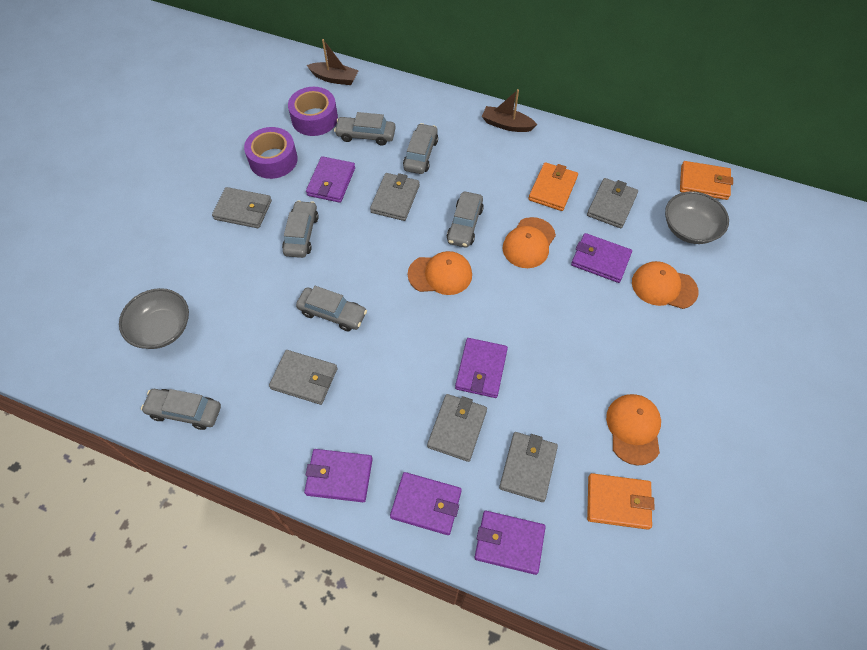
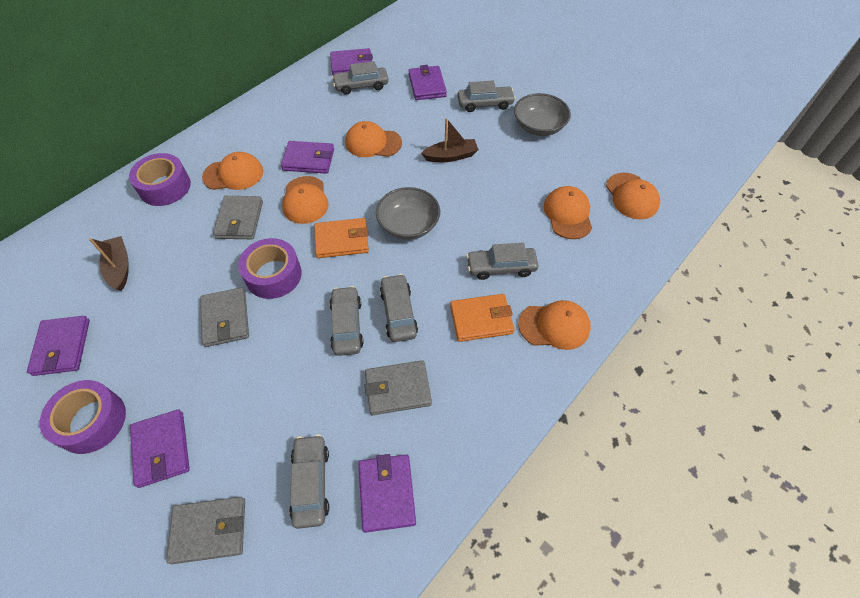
grey wallet: 6 -> 4
orange cap: 4 -> 6
orange wallet: 3 -> 2
purple tape: 2 -> 3

